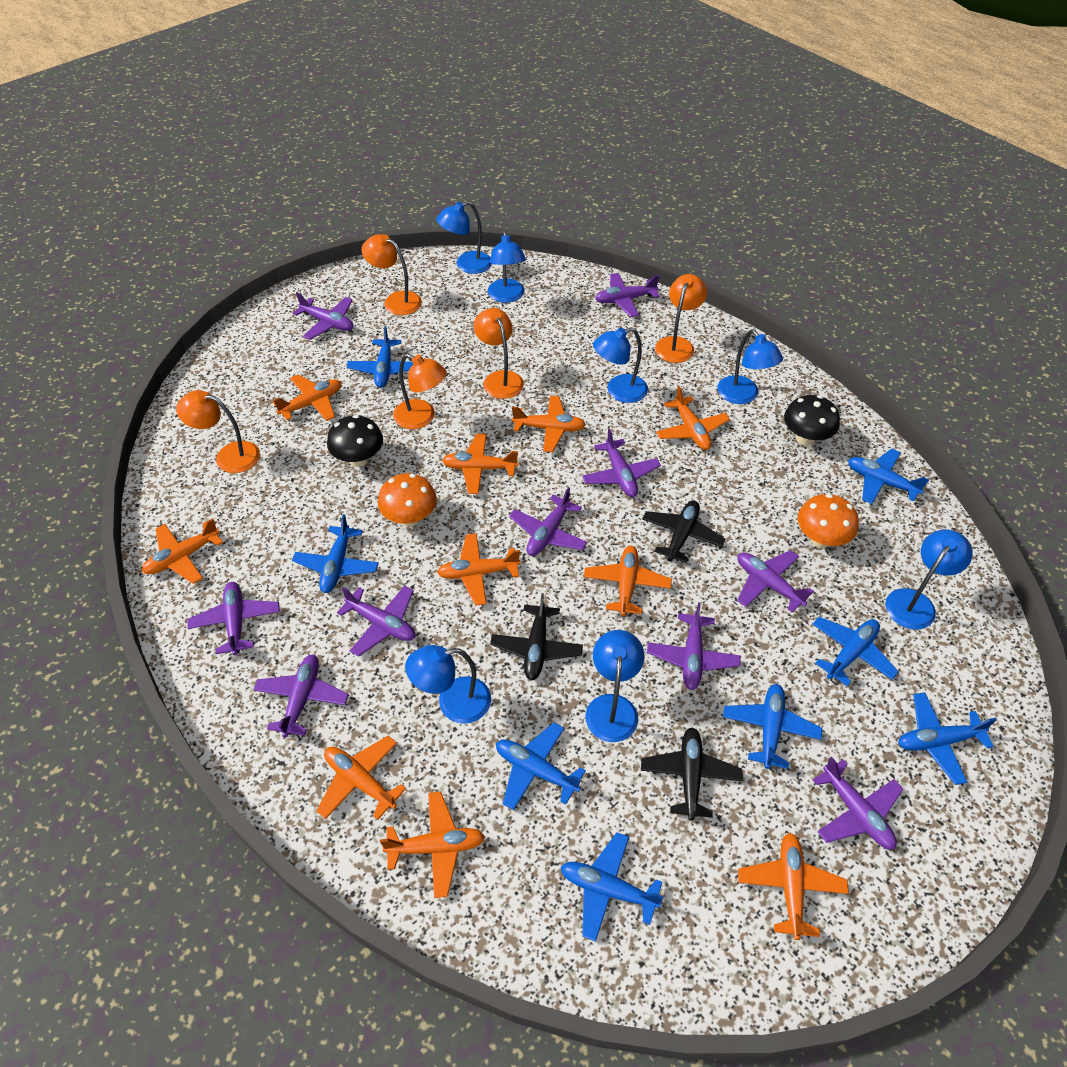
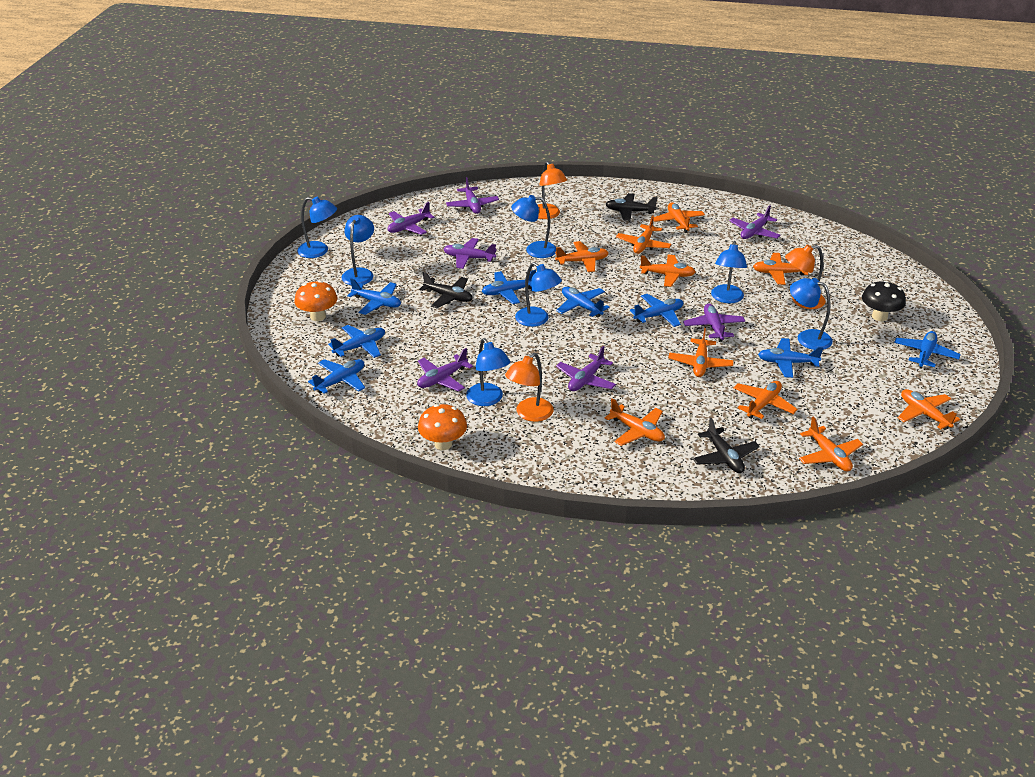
black mushroom: 2 -> 1
orange lamp: 5 -> 3
purple plane: 10 -> 7

